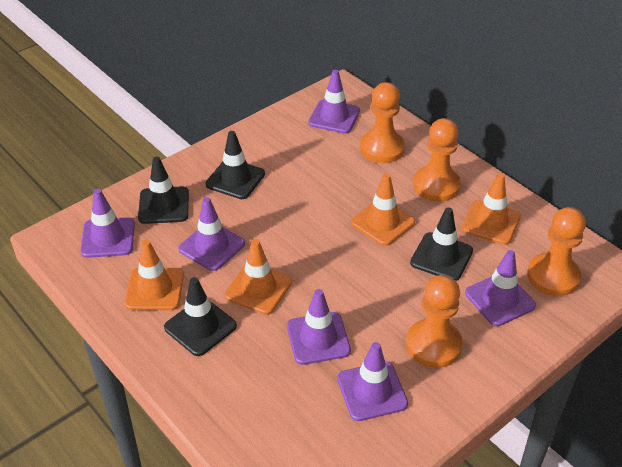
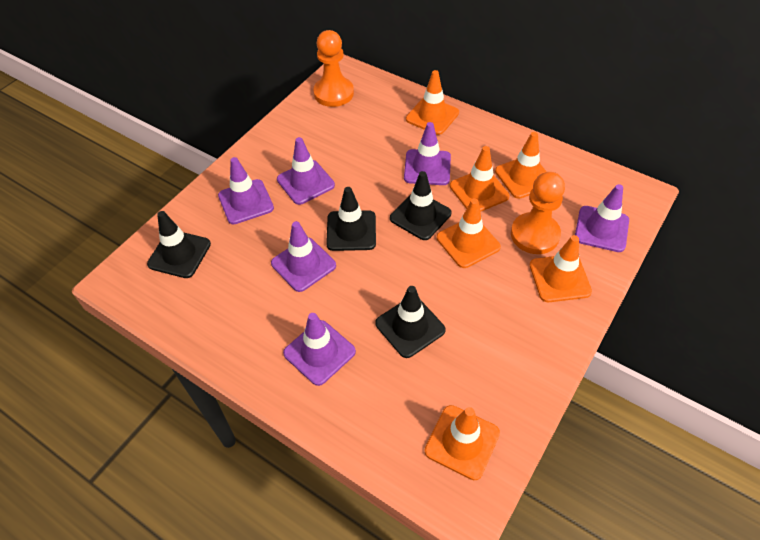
orange pawn: 4 -> 2
orange traffic cone: 4 -> 6

